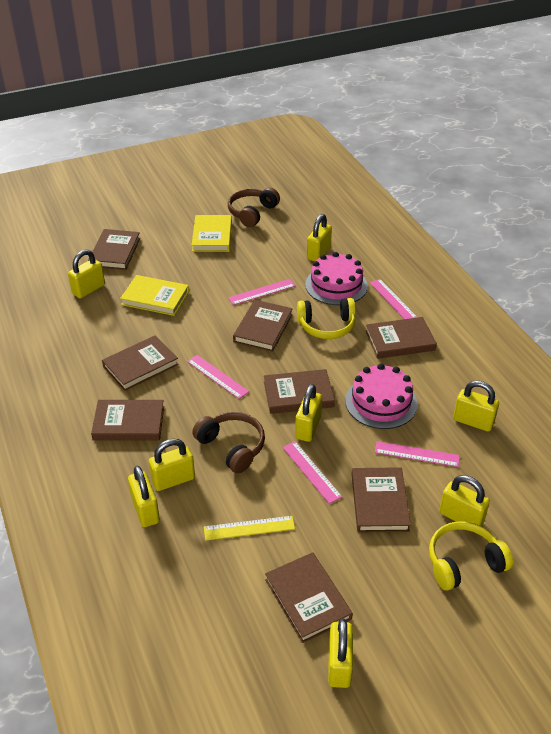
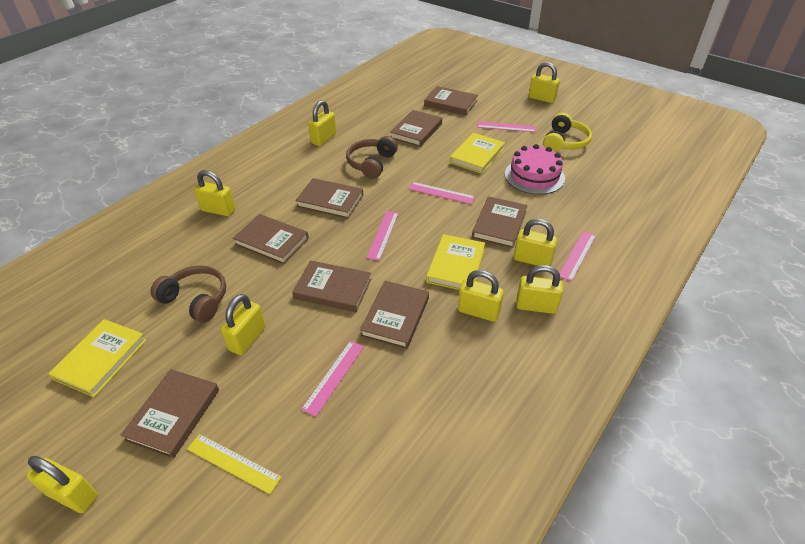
pink cake: 2 -> 1
yellow book: 2 -> 3
yellow headphones: 2 -> 1

